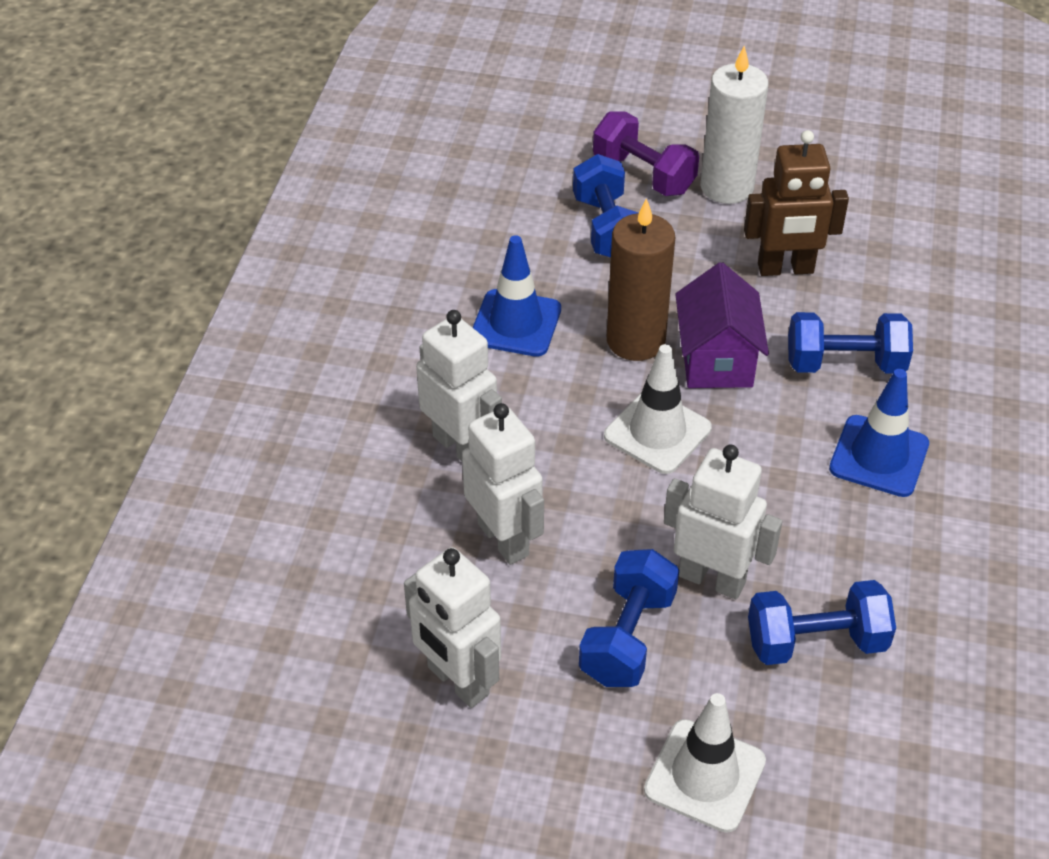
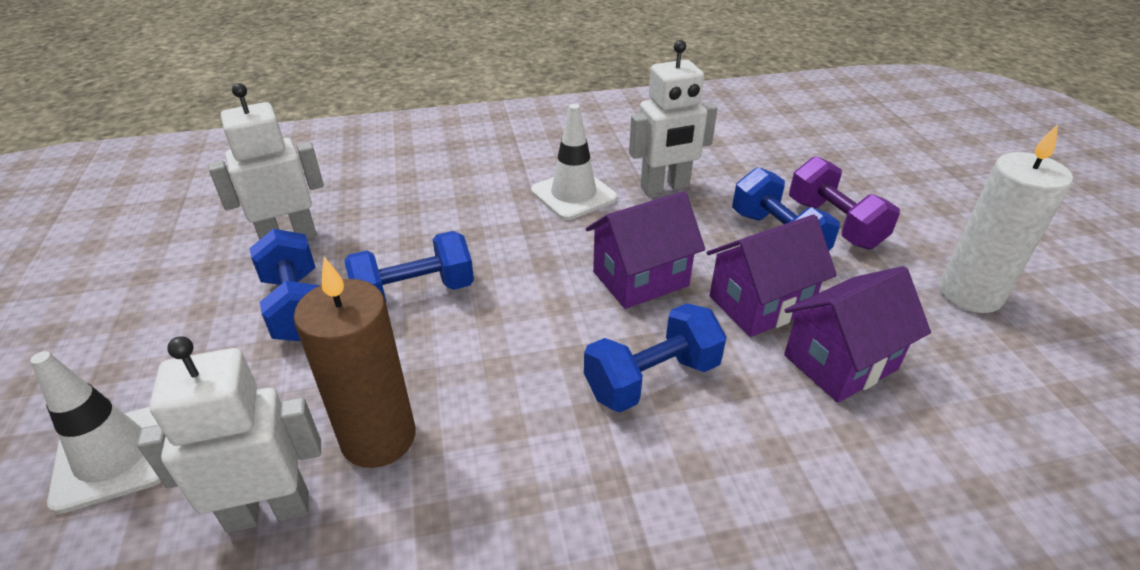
blue traffic cone: 2 -> 0
brown robot: 1 -> 0
purple house: 1 -> 3
white robot: 4 -> 3

